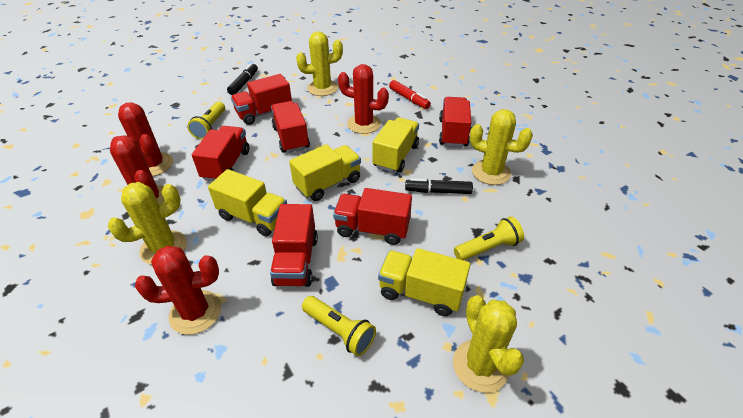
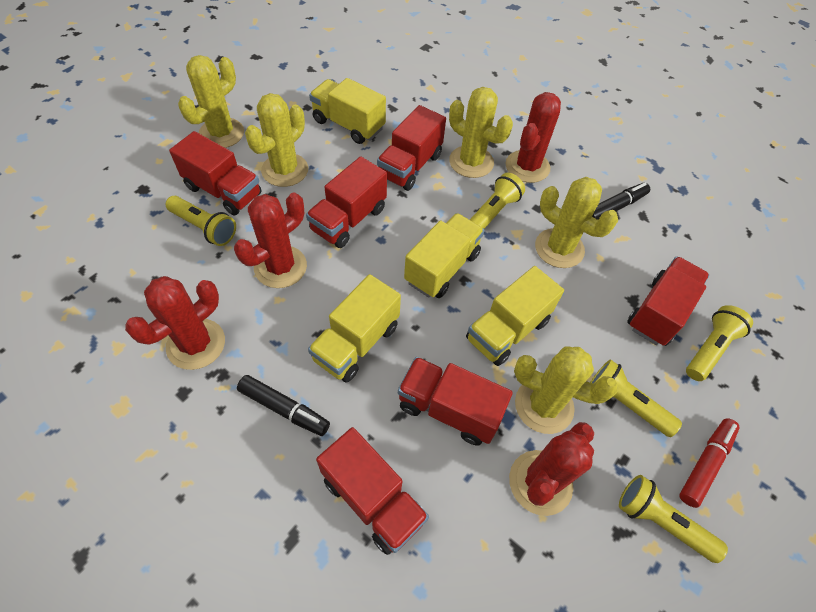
yellow cactus: 4 -> 5
yellow flashlight: 3 -> 5

